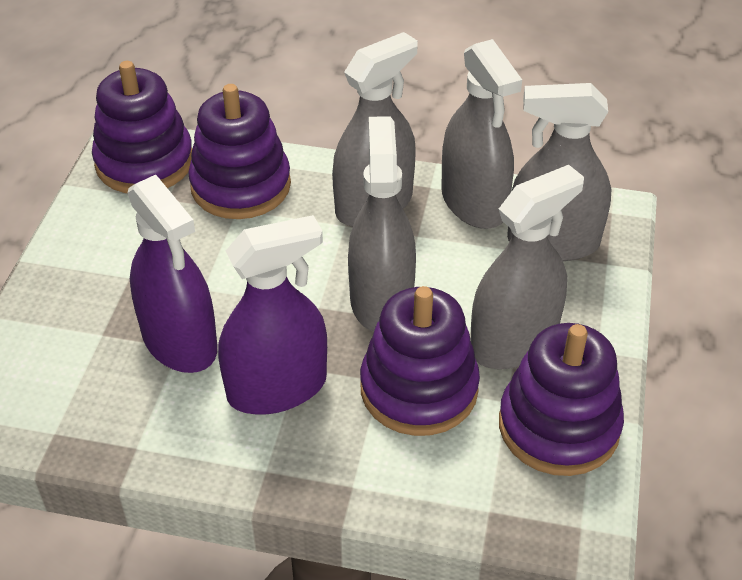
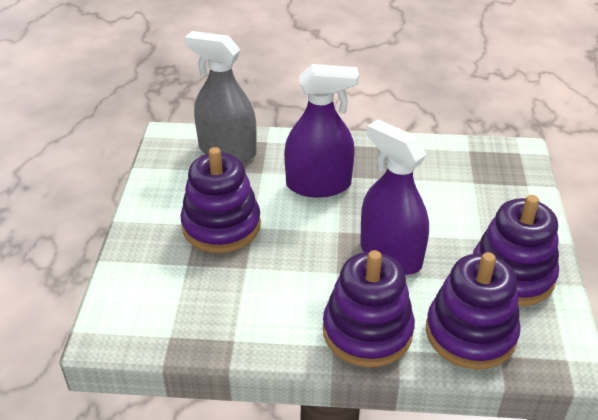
grey spray bottle: 5 -> 1

